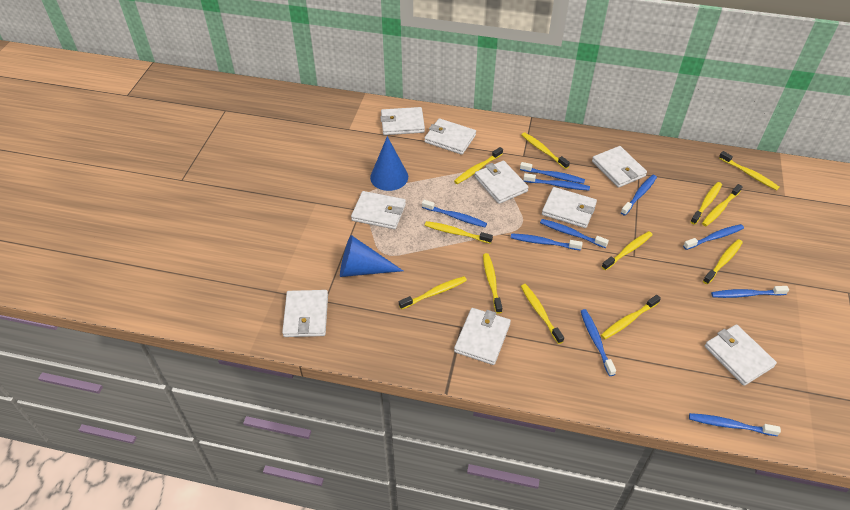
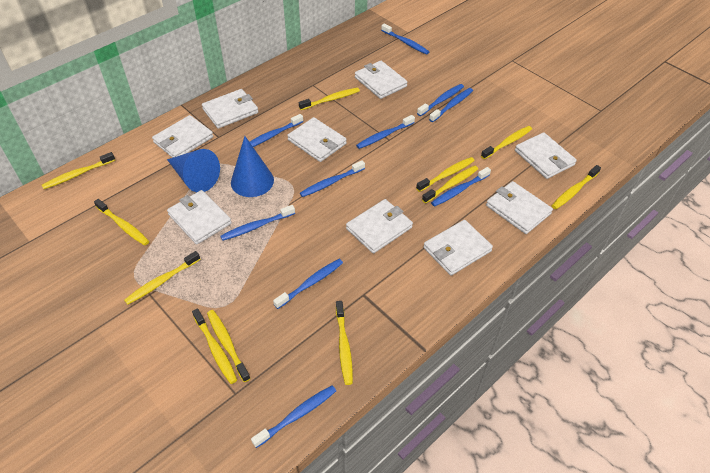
yellow toothbrush: 12 -> 11

